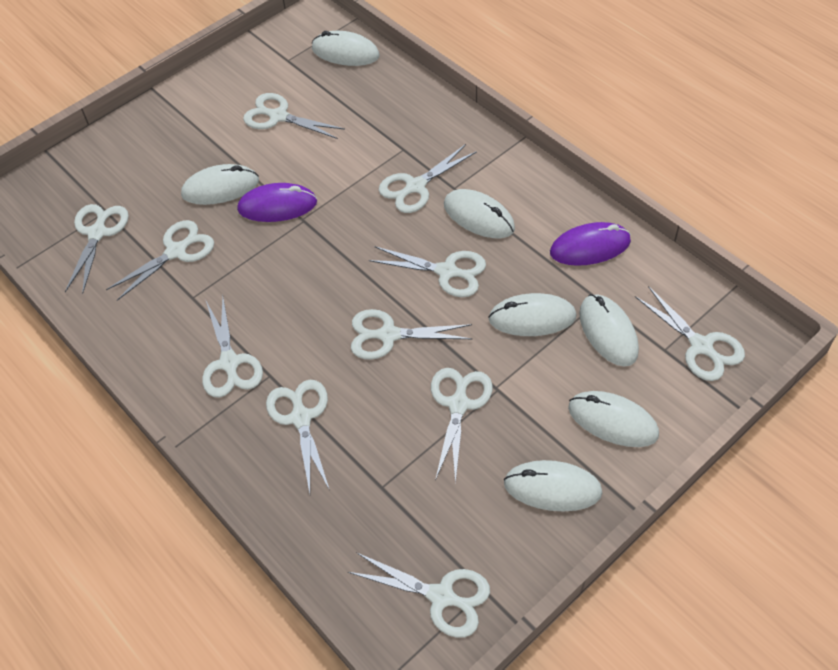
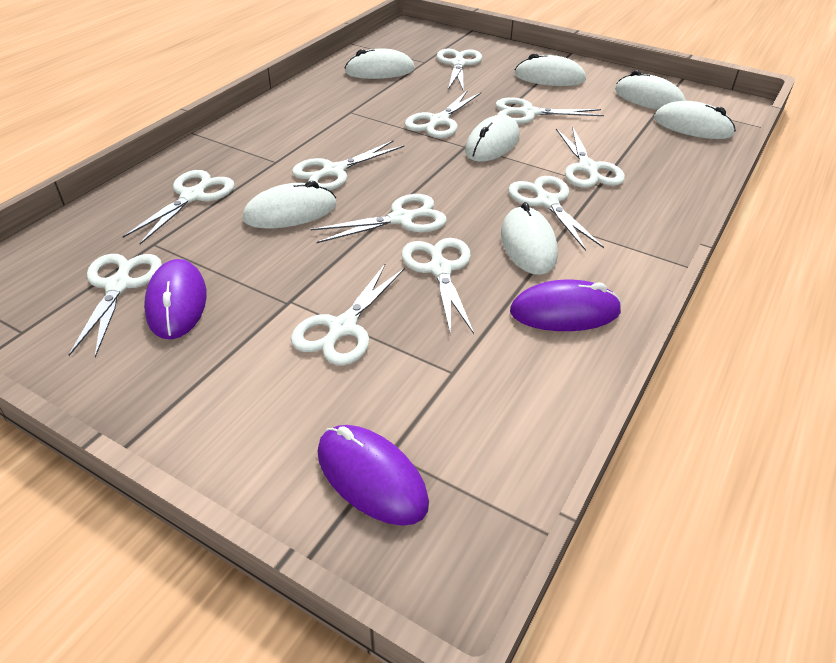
purple mouse: 2 -> 3

